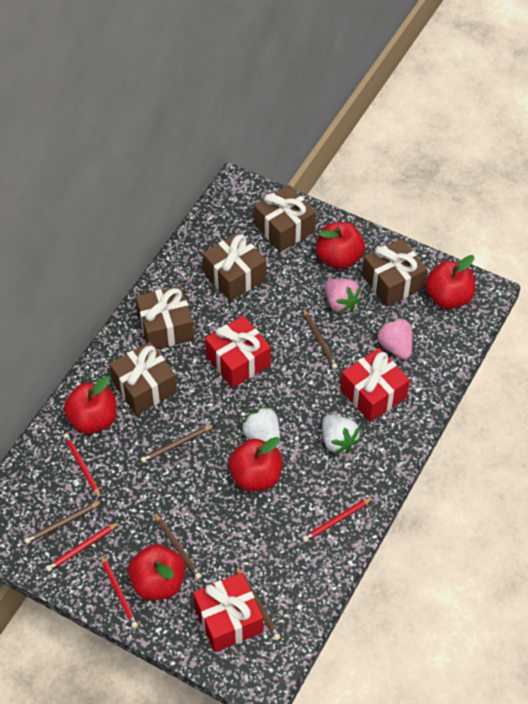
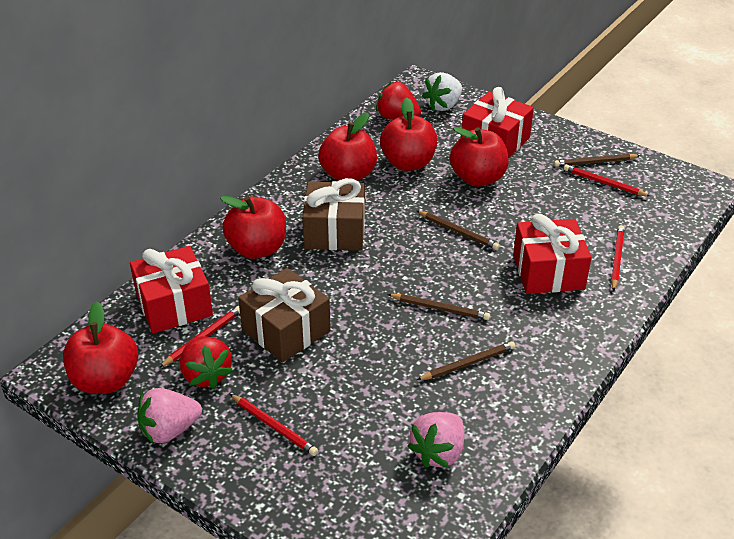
brown gift: 5 -> 2
brown pencil: 5 -> 4
red strawberry: 0 -> 2
white strawberry: 2 -> 1

